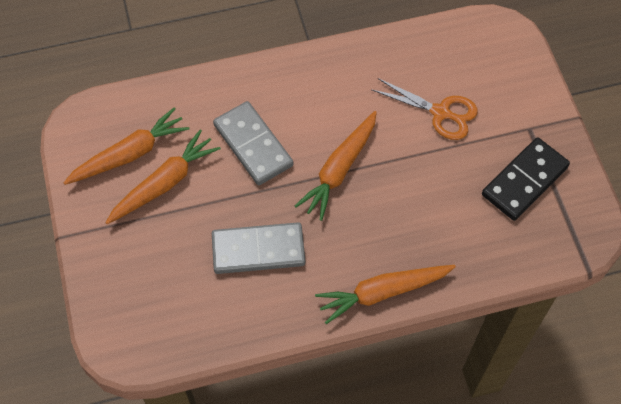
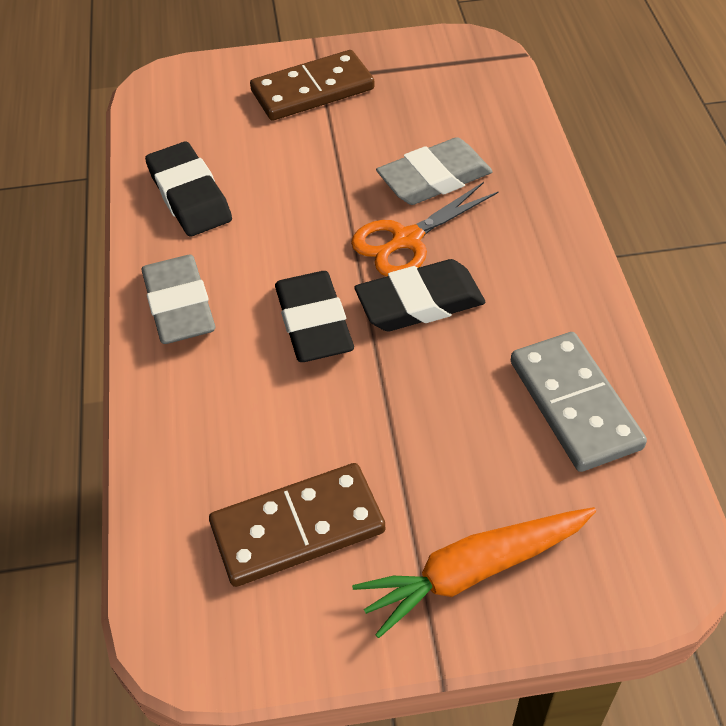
black domino: 1 -> 0
black eraser: 0 -> 3
brown domino: 0 -> 2
grey domino: 2 -> 1
grey eraser: 0 -> 2
orange carrot: 4 -> 1

